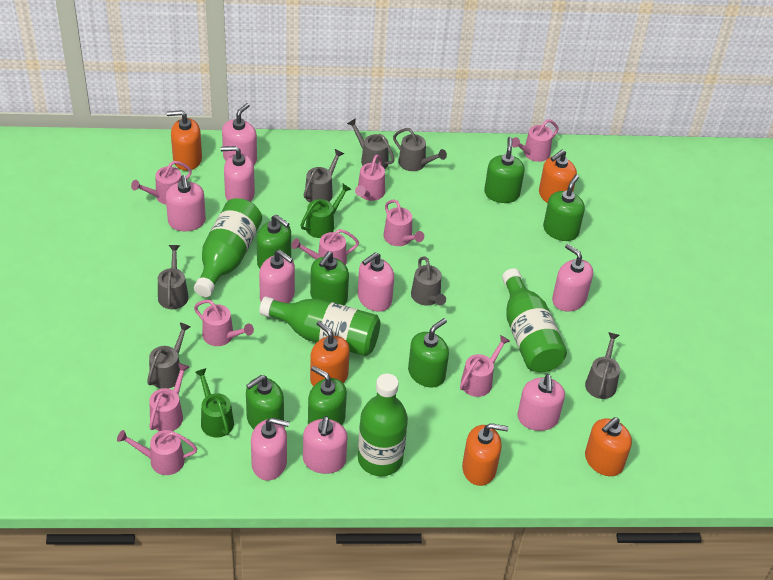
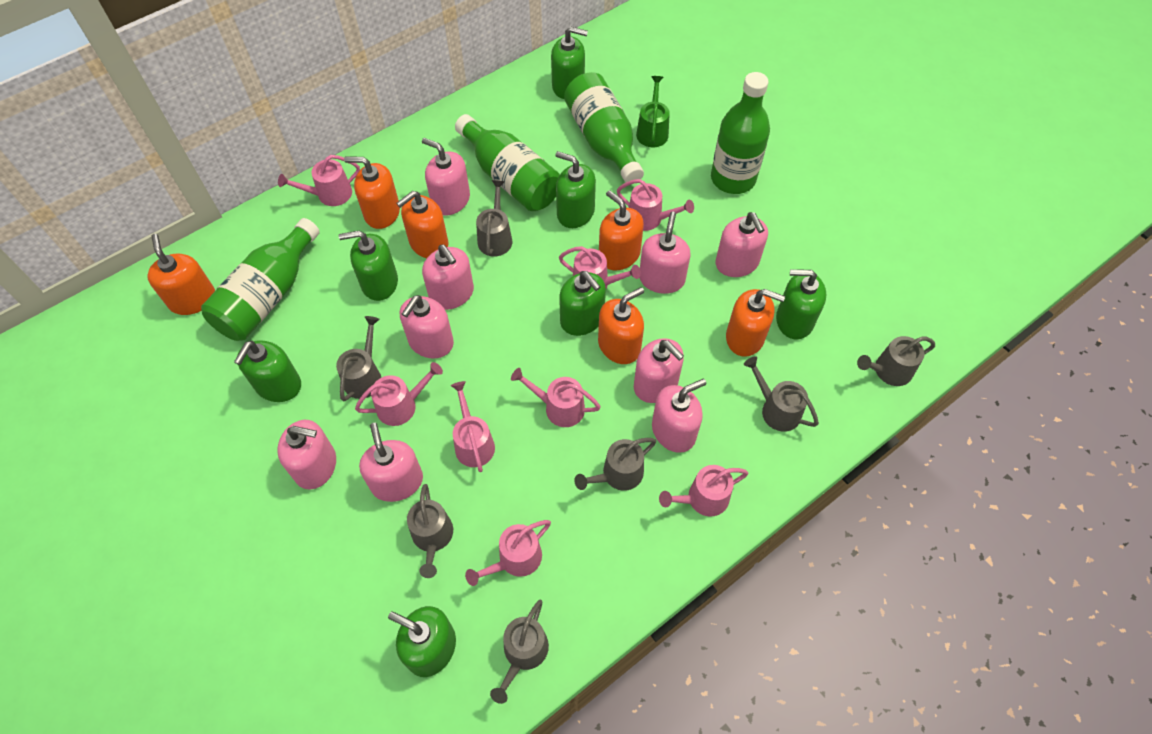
green watering can: 2 -> 1
orange soap dispenser: 5 -> 6
pink watering can: 9 -> 8

